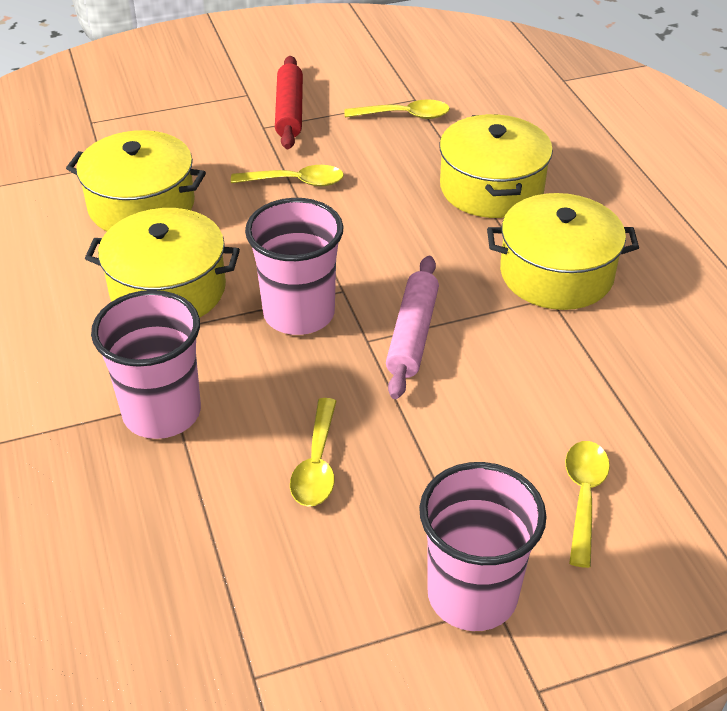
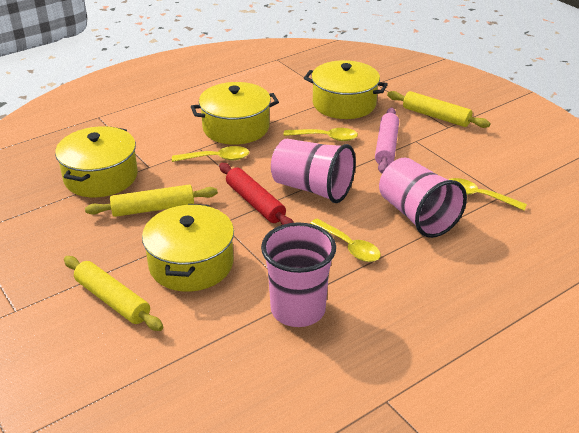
yellow rolling pin: 0 -> 3

